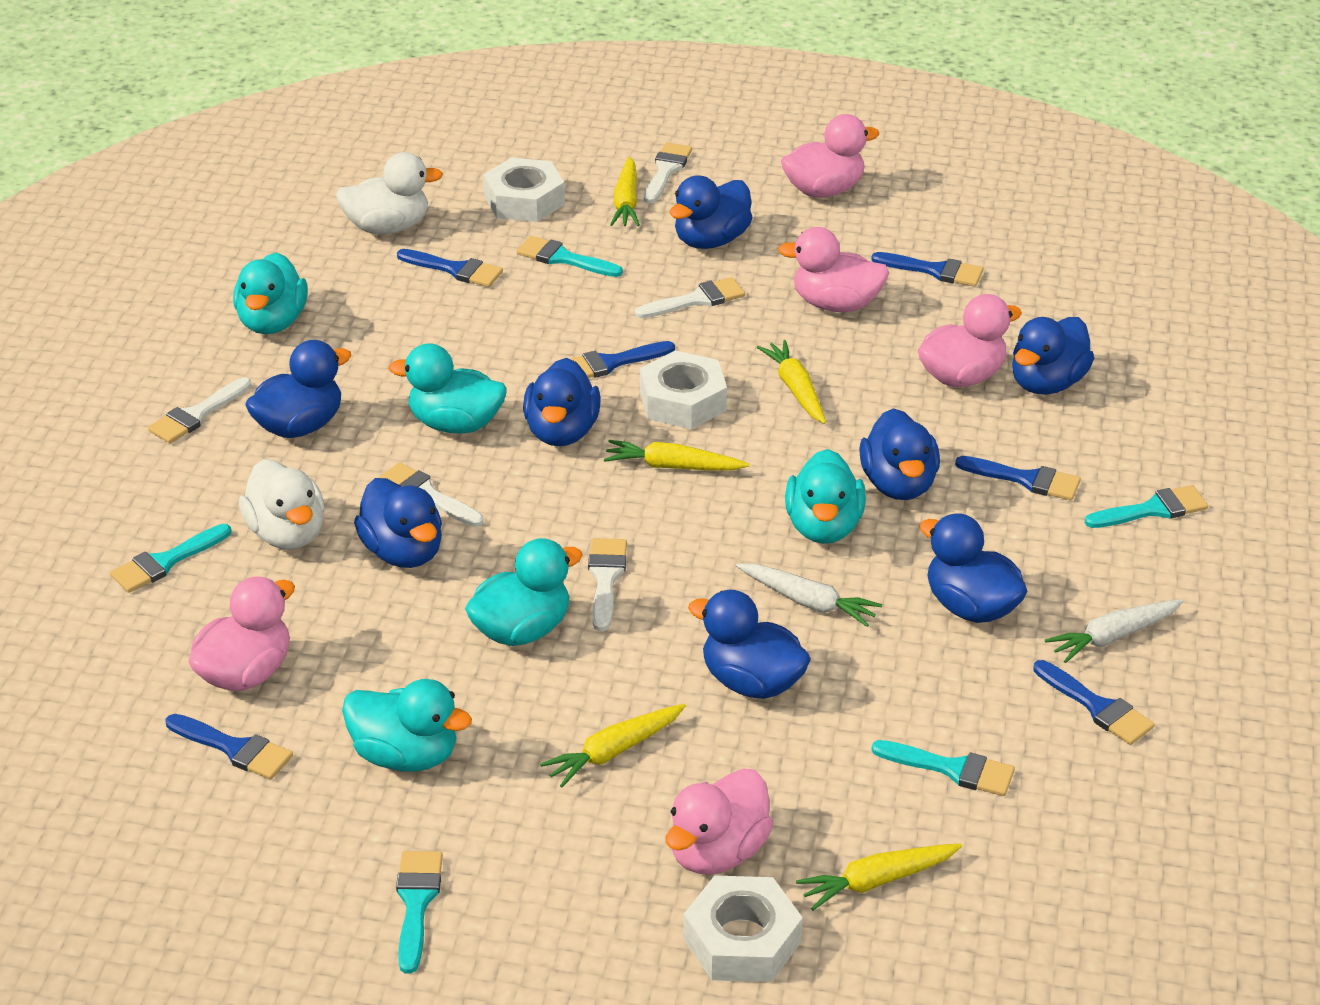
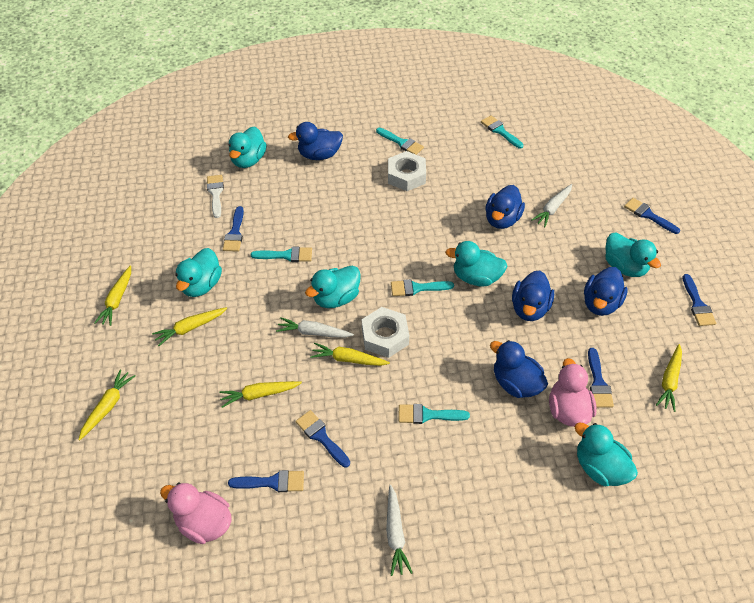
blue duck: 8 -> 5
pink duck: 5 -> 2
turquoise duck: 5 -> 6
white brush: 5 -> 1
white carrot: 2 -> 3
white duck: 2 -> 0
white nut: 3 -> 2
yellow carrot: 5 -> 6

